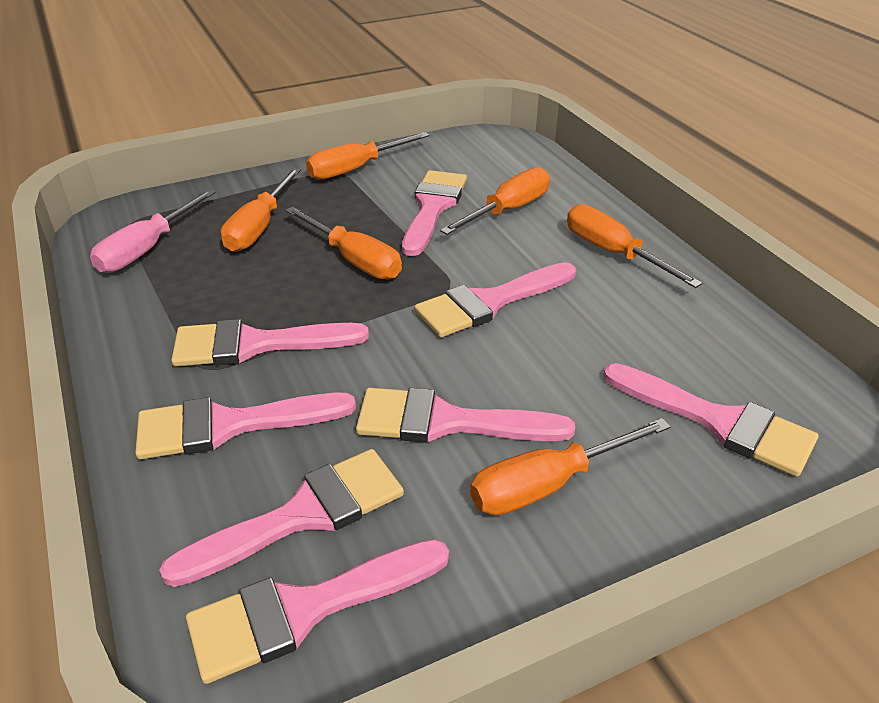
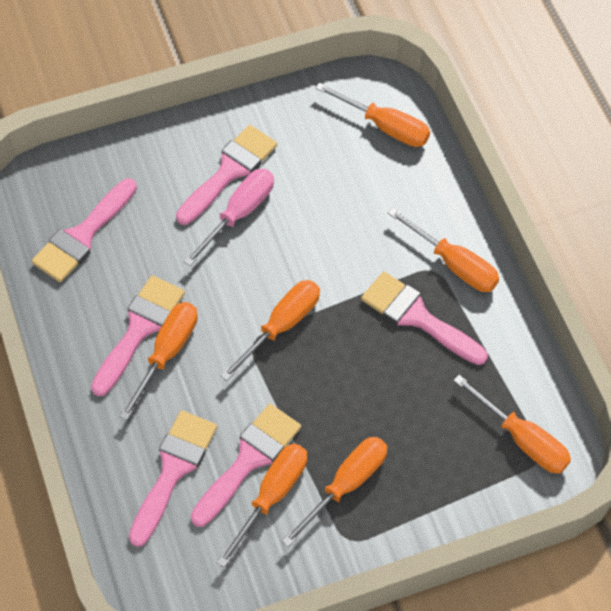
orange screwdriver: 6 -> 7
pink brush: 8 -> 6

